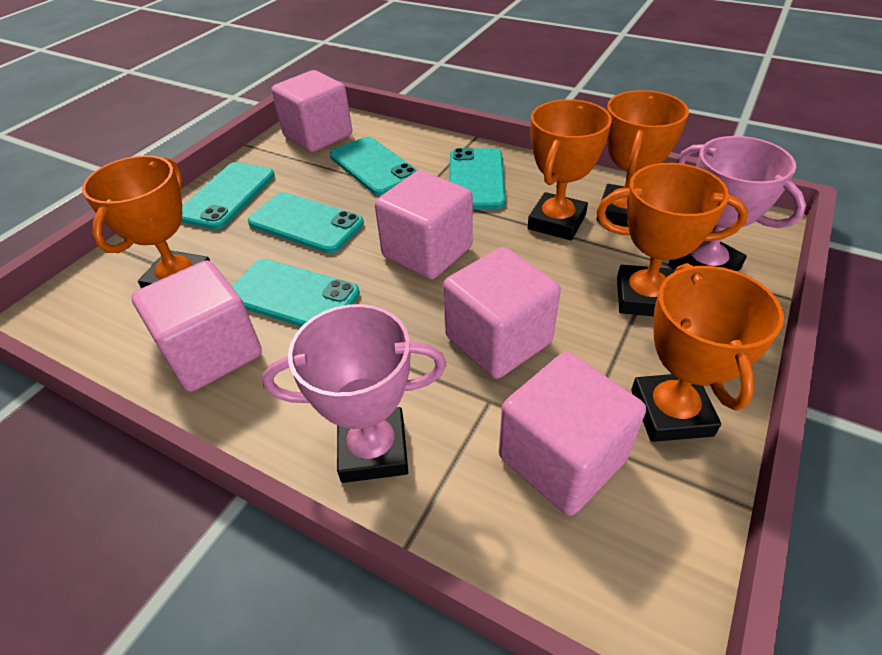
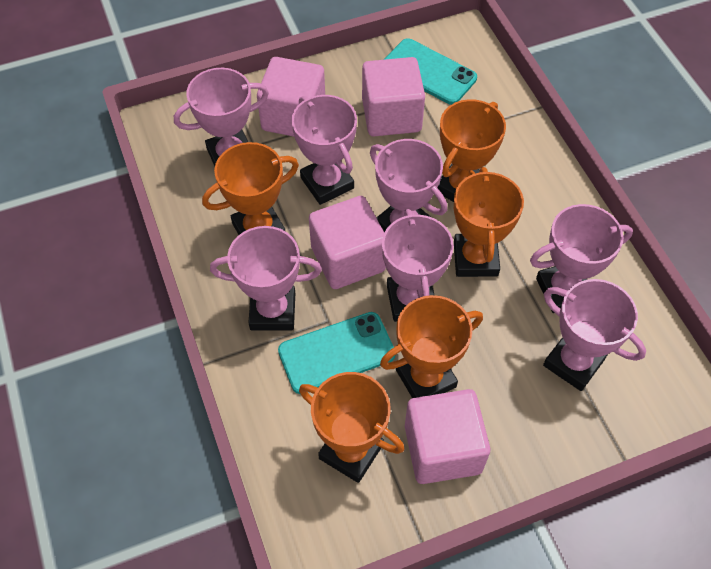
pink cube: 5 -> 4
pink trophy: 2 -> 7
turquoise phone: 5 -> 2

